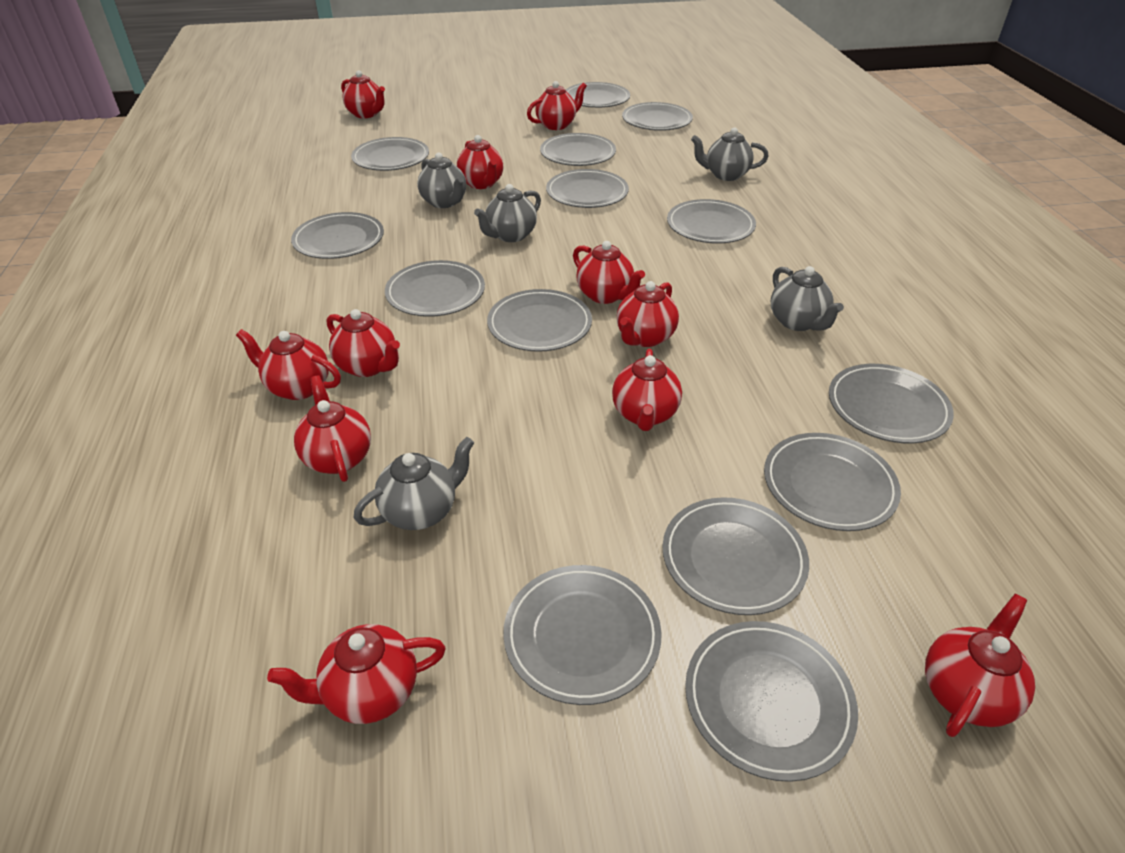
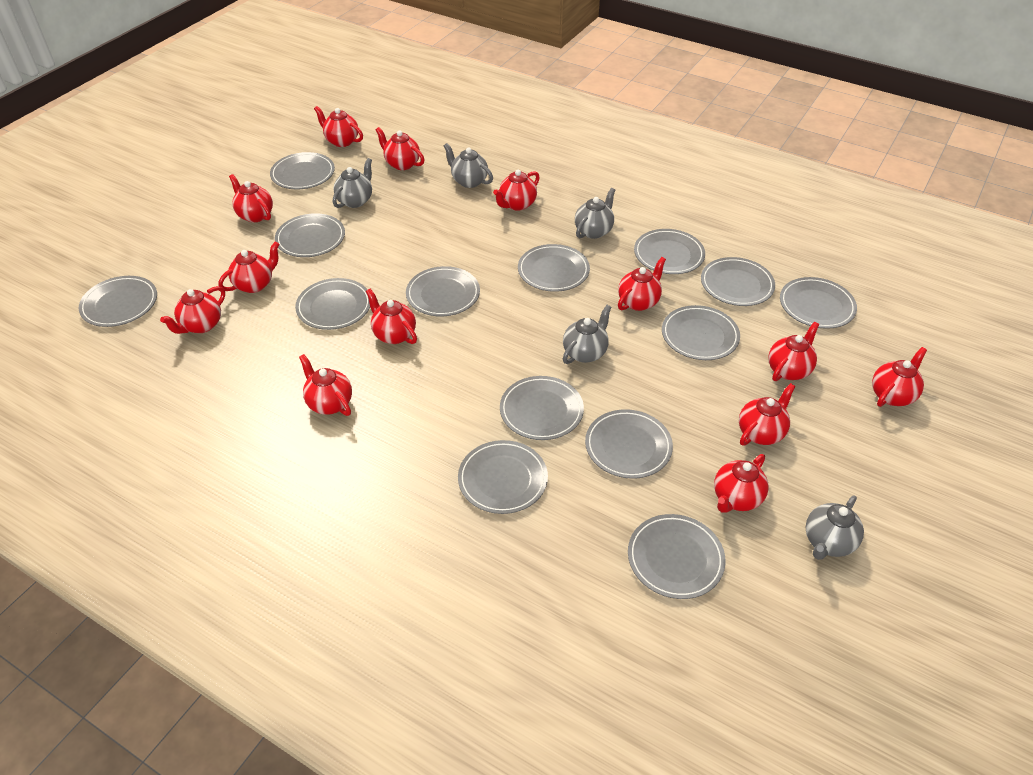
red teapot: 11 -> 13

